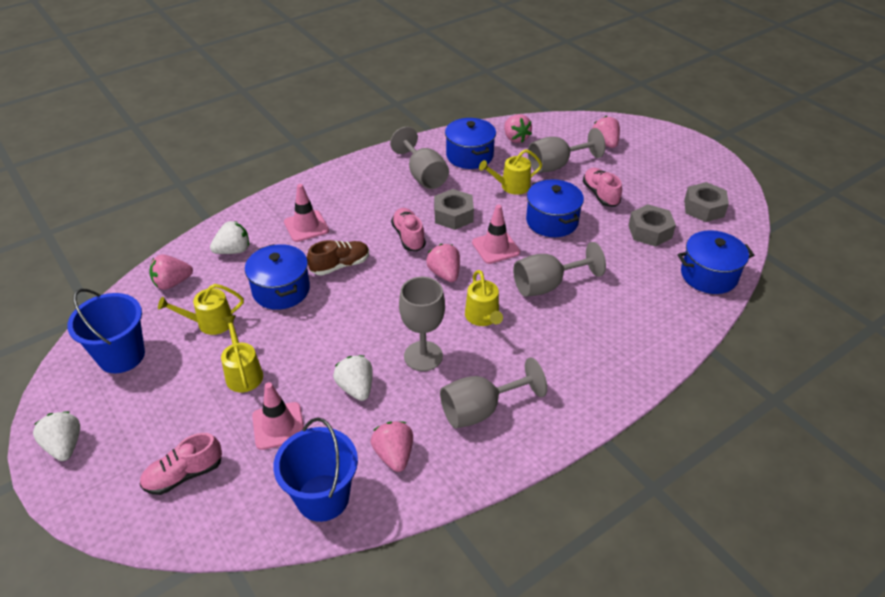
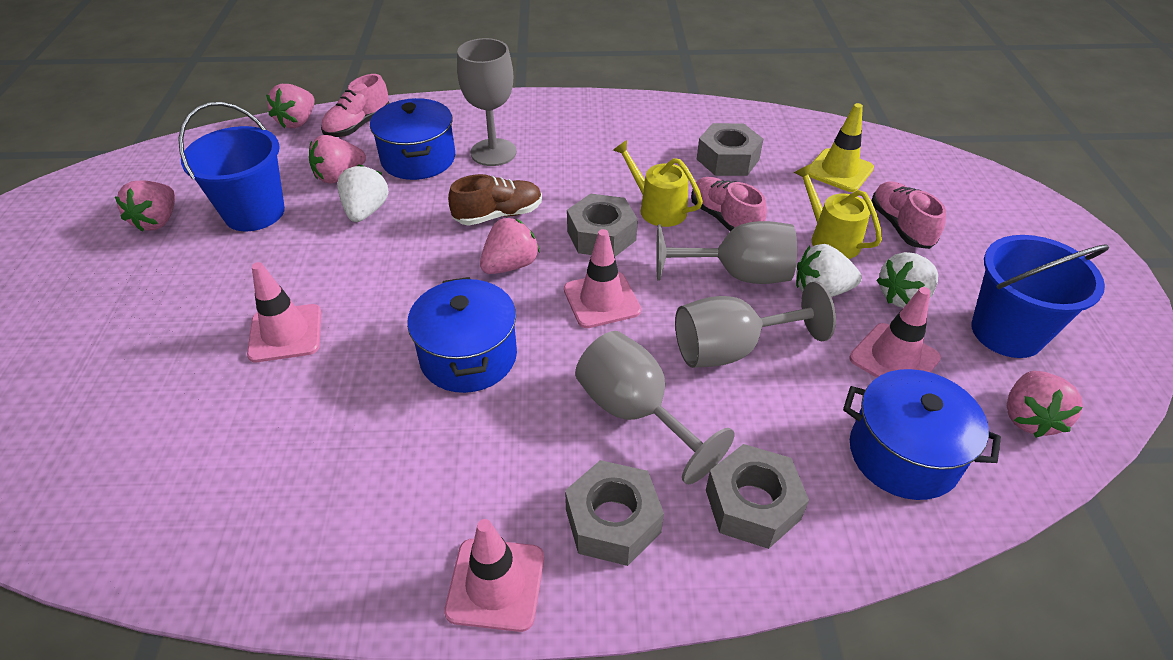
blue pot: 4 -> 3
grey goblet: 5 -> 4
grey nut: 3 -> 4
pink traffic cone: 3 -> 4
yellow traffic cone: 0 -> 1
yellow watering can: 4 -> 2

